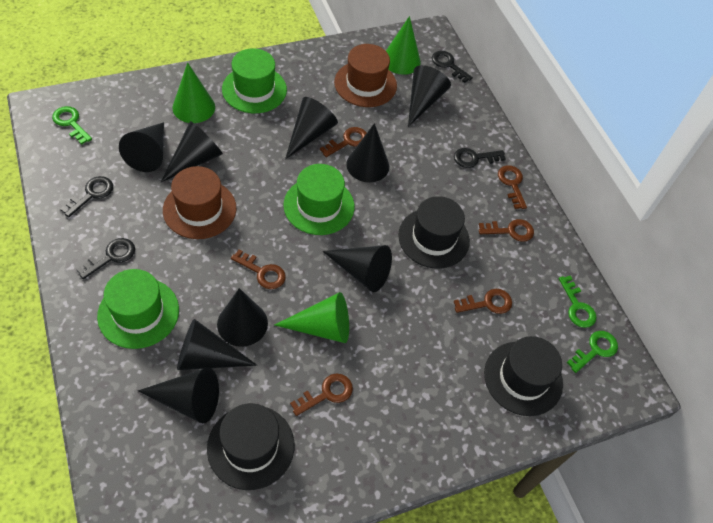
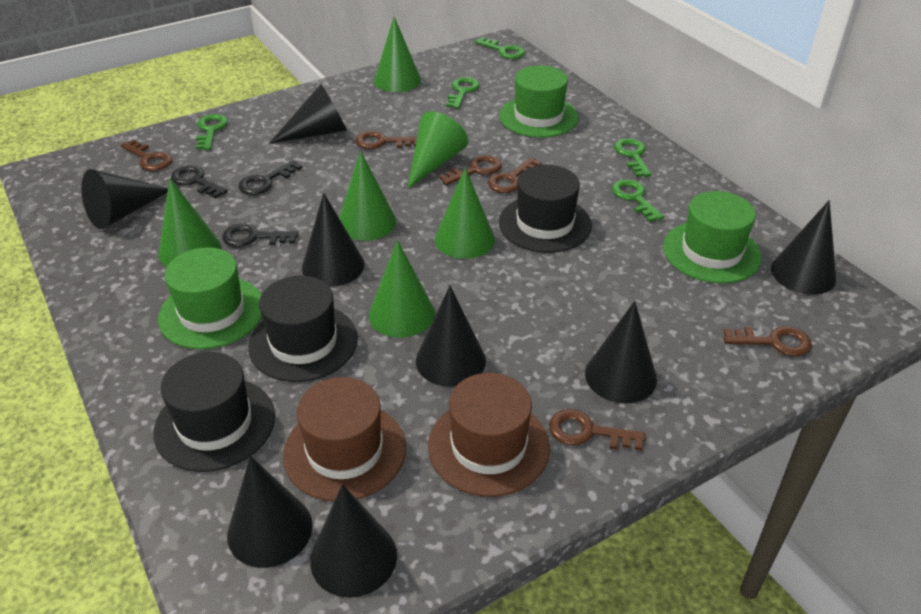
black cone: 9 -> 8
black key: 4 -> 3
green cone: 3 -> 6
green key: 3 -> 5

